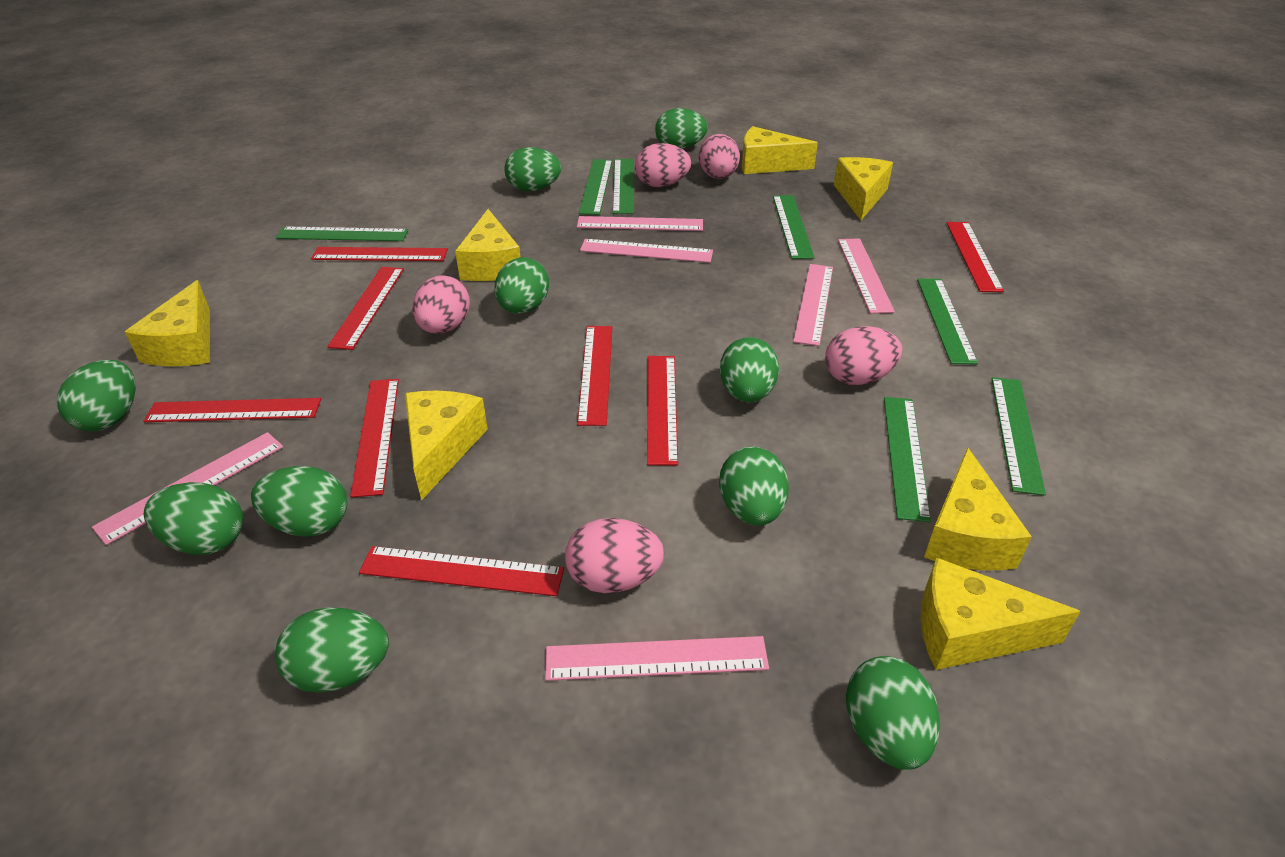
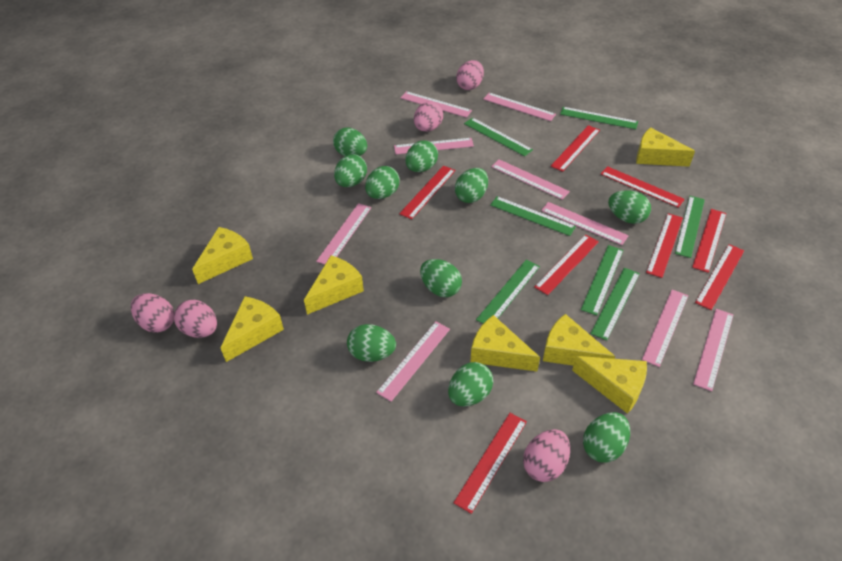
pink ruler: 6 -> 9

